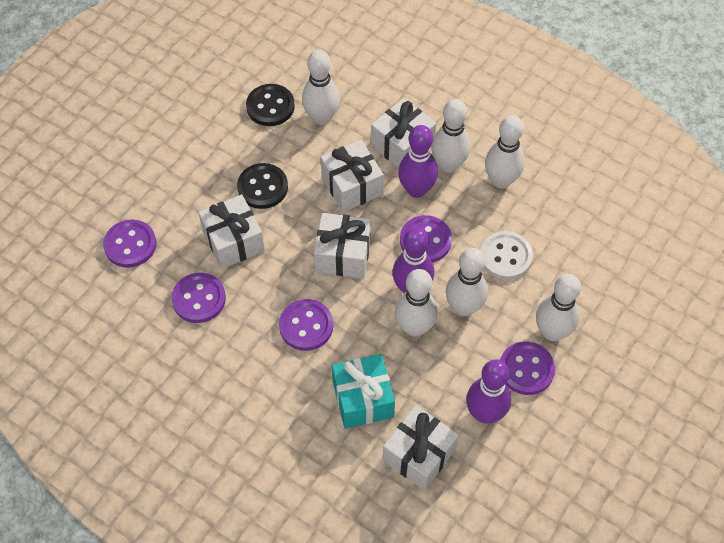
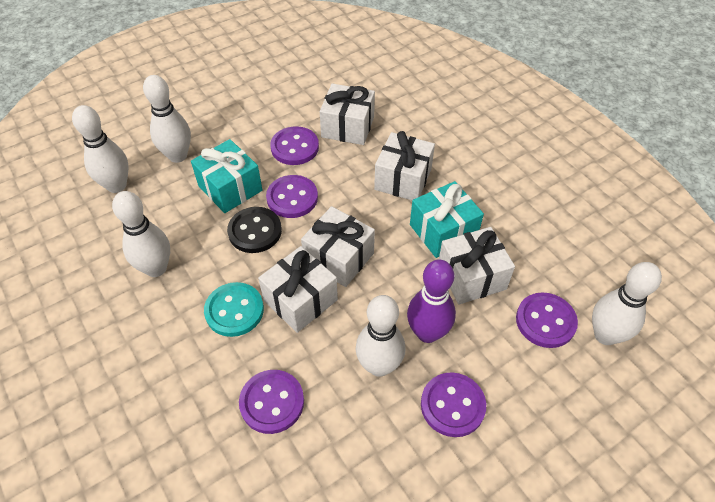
black button: 2 -> 1
purple bowling pin: 3 -> 1
turquoise button: 0 -> 1
turquoise gift: 1 -> 2
white bowling pin: 6 -> 5
white button: 1 -> 0

